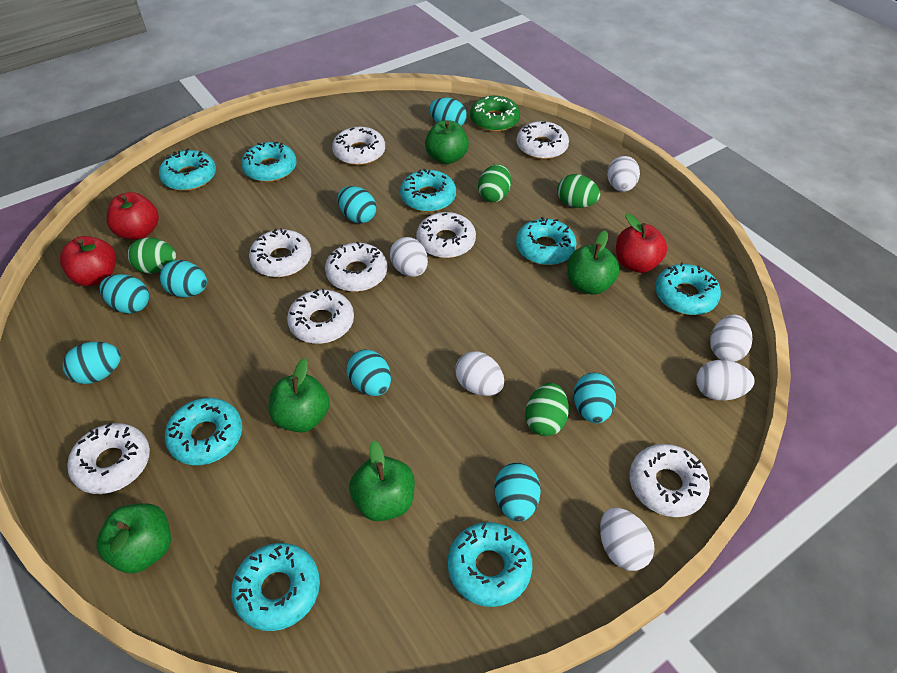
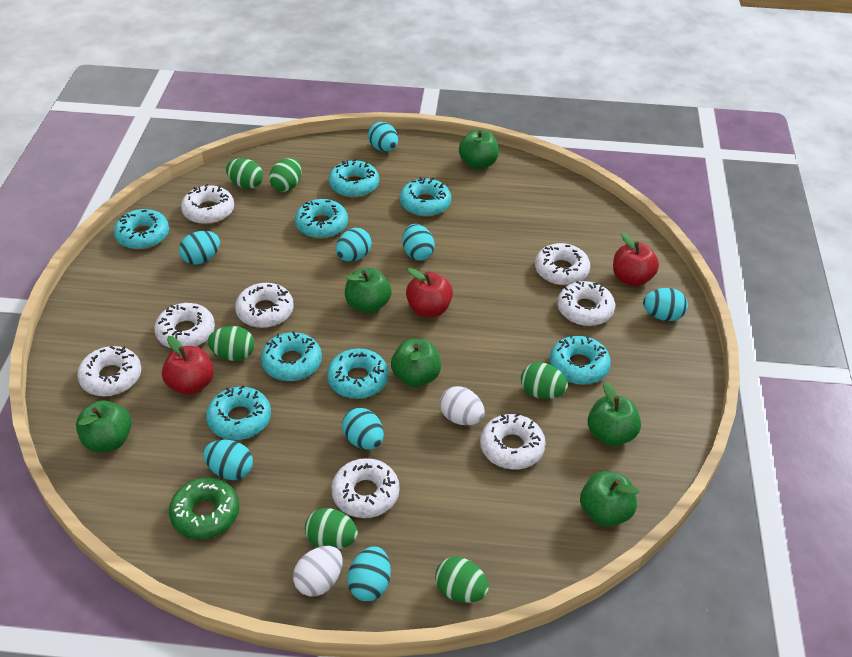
green apple: 5 -> 6
green egg: 4 -> 6
white egg: 6 -> 2

